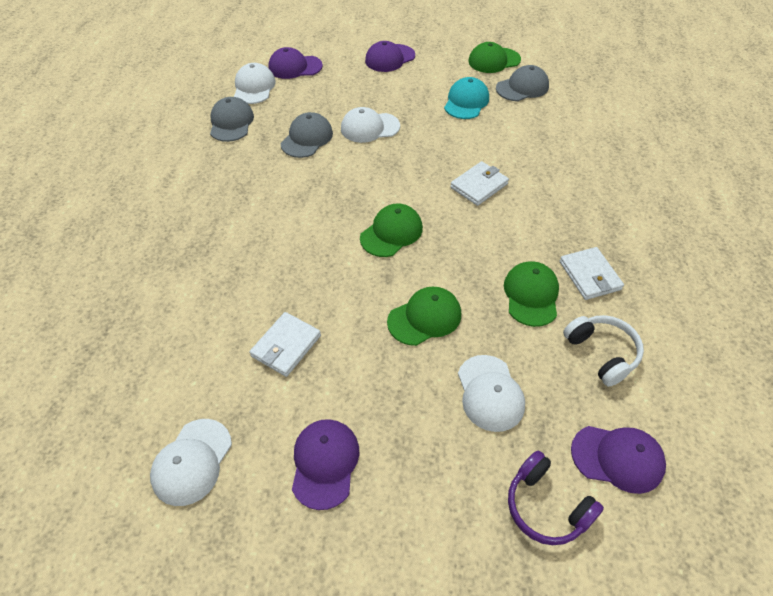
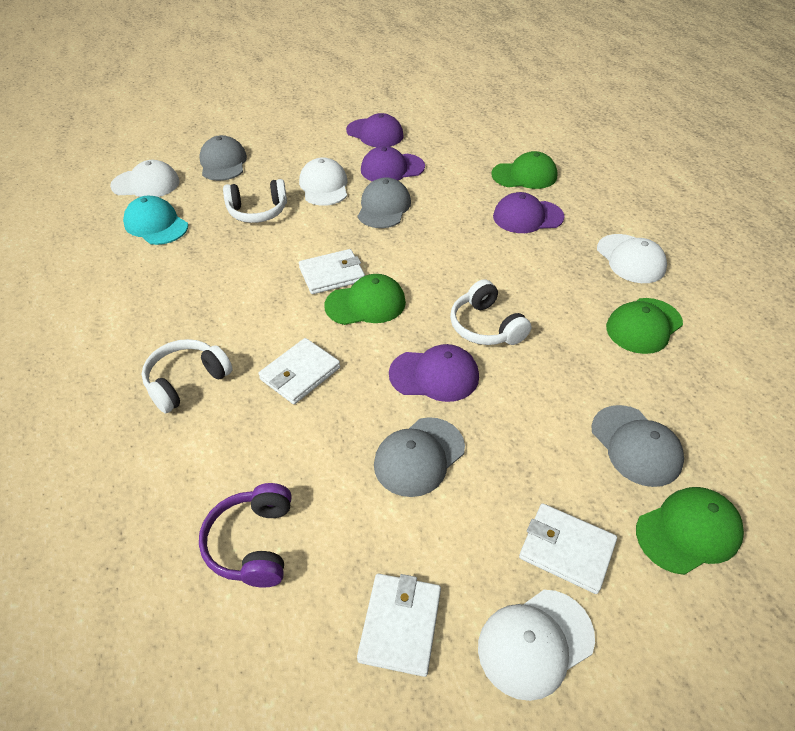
grey cap: 3 -> 4
white headphones: 1 -> 3
white wallet: 3 -> 4

